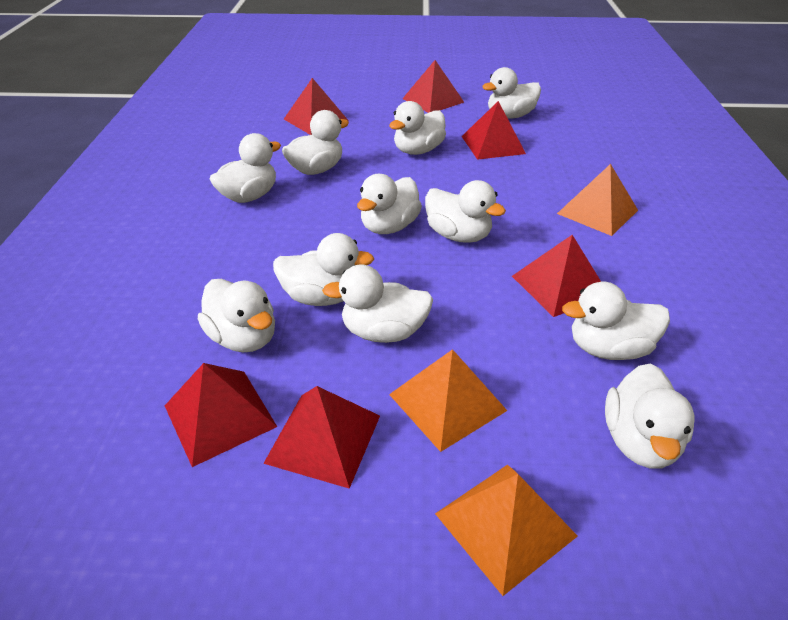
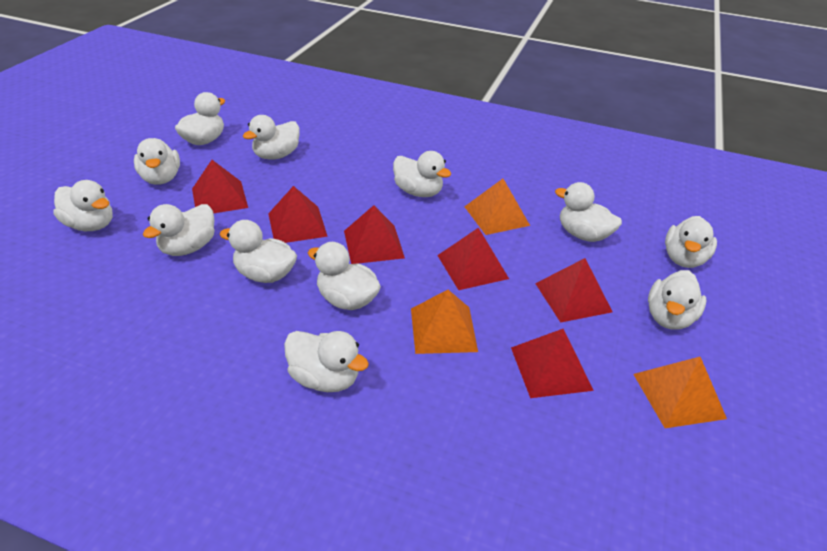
white duck: 11 -> 12

